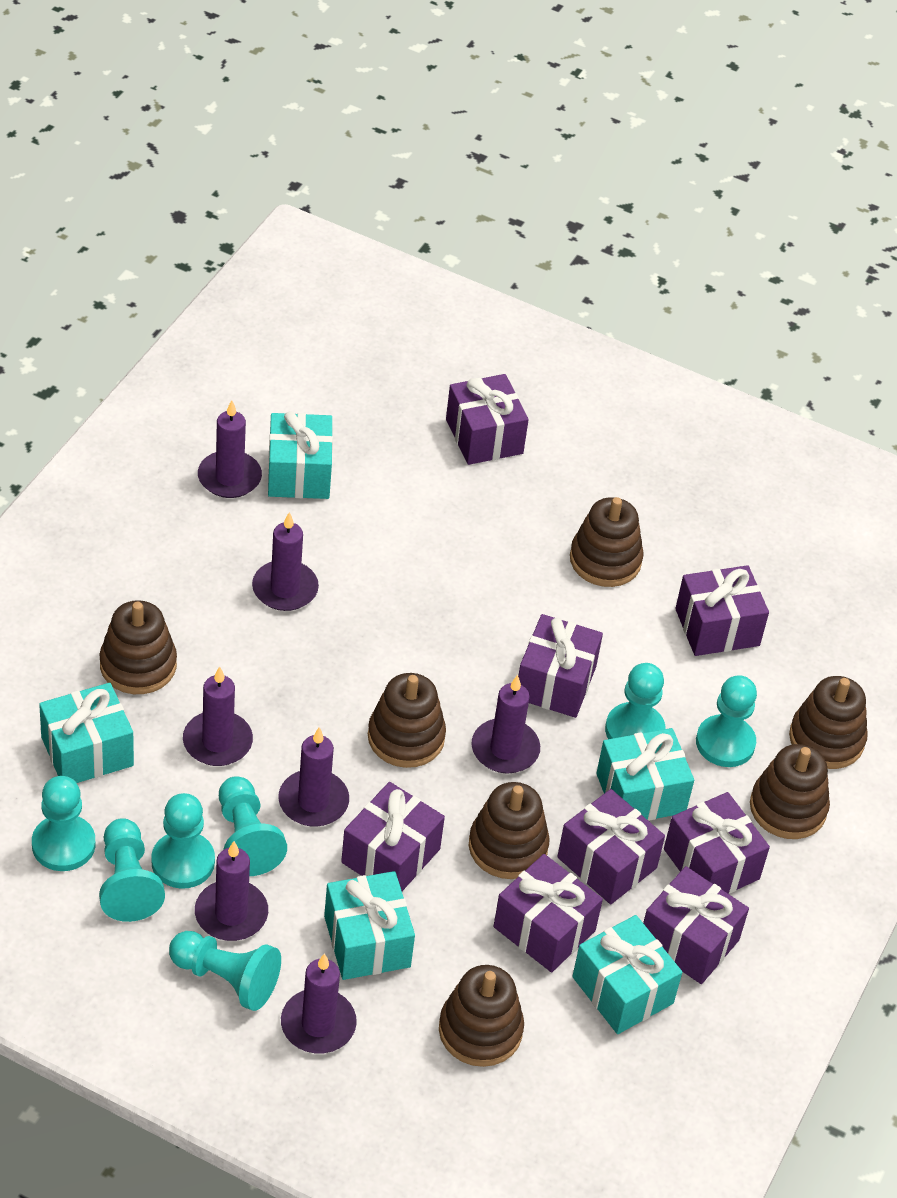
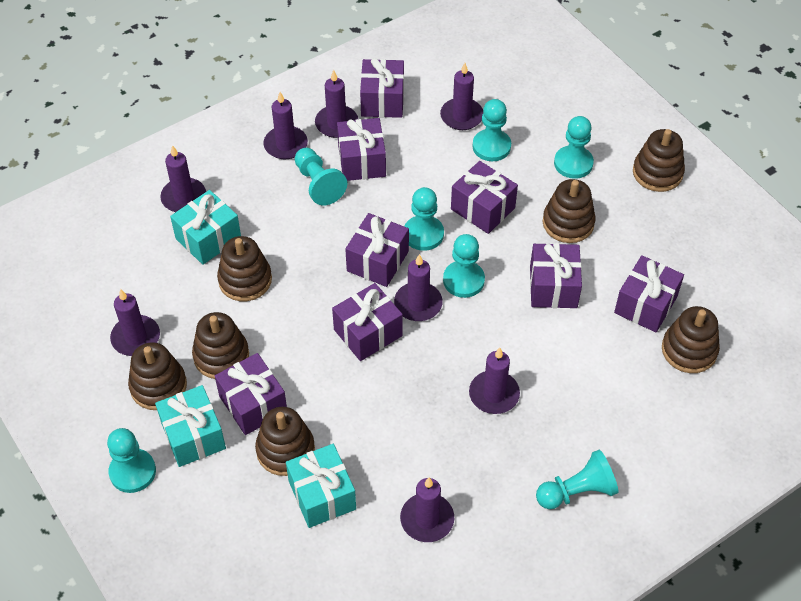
purple candle: 7 -> 8
turquoise gift: 5 -> 3

